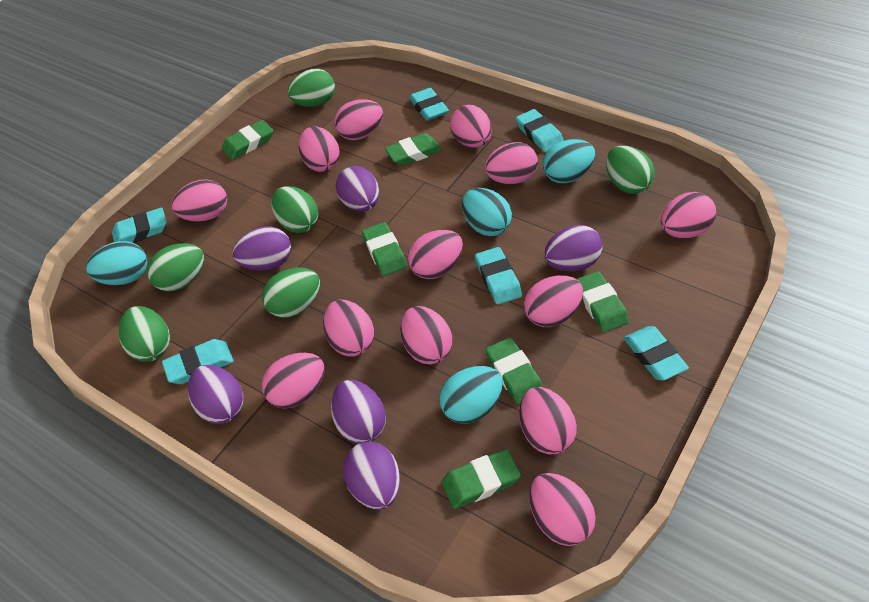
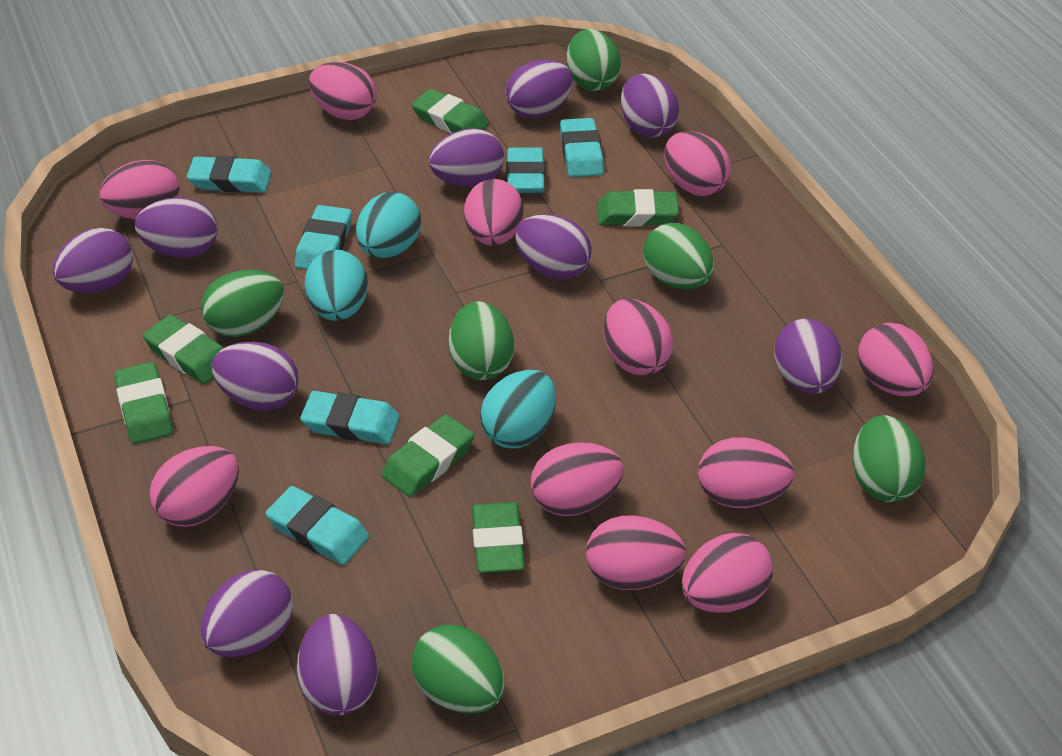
pink egg: 13 -> 11
purple egg: 6 -> 10
turquoise egg: 4 -> 3

